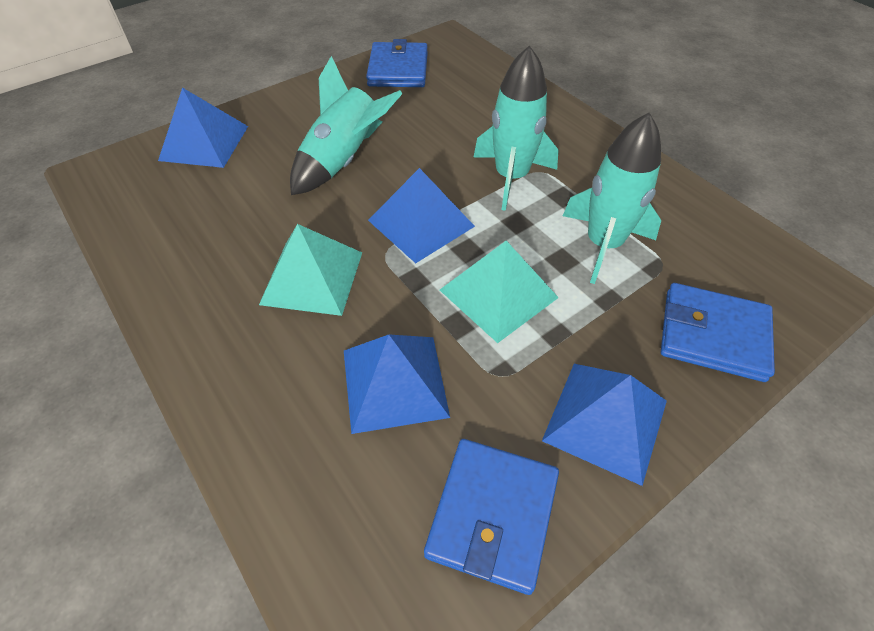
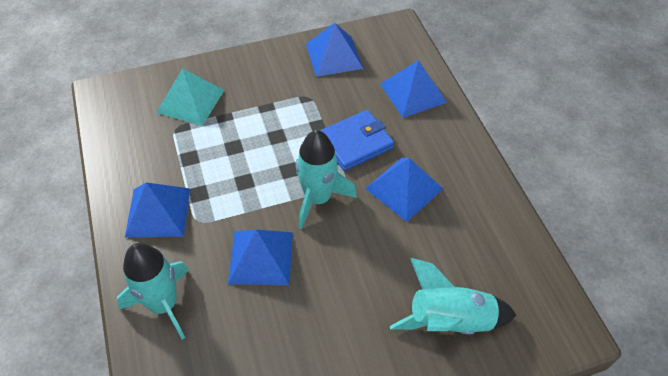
blue pyramid: 4 -> 5
blue wallet: 3 -> 1
turquoise pyramid: 2 -> 1

